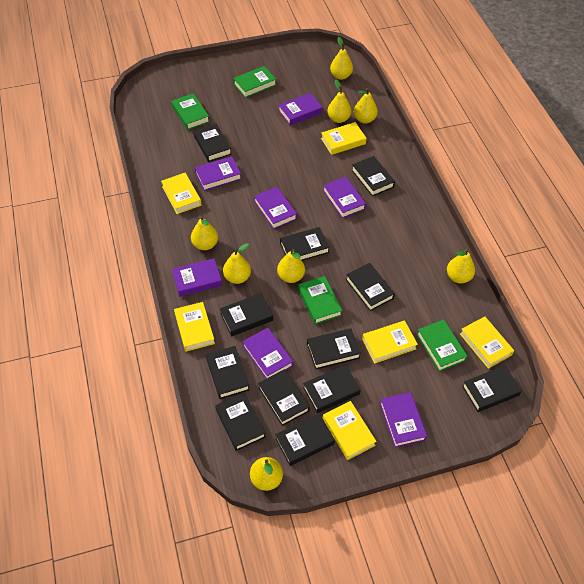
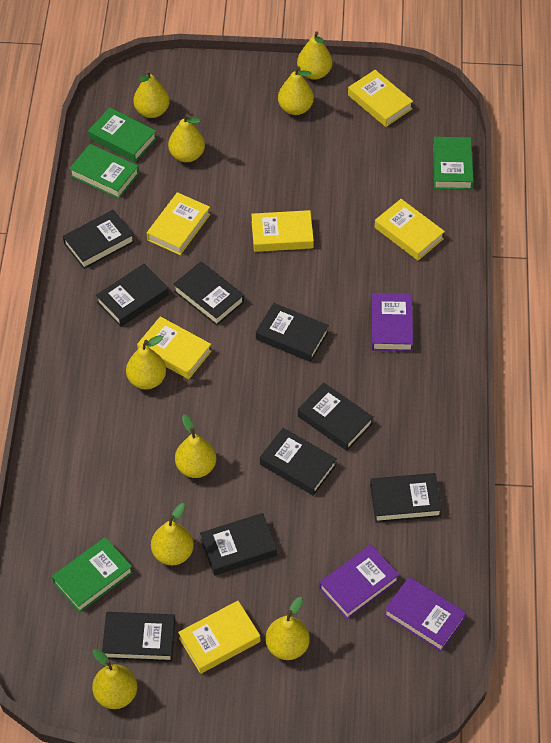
black book: 12 -> 9
purple book: 7 -> 3
yellow pear: 8 -> 9

